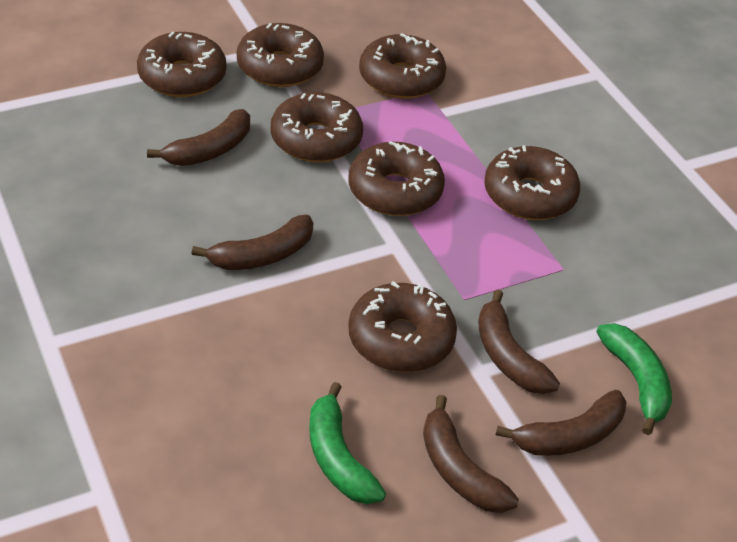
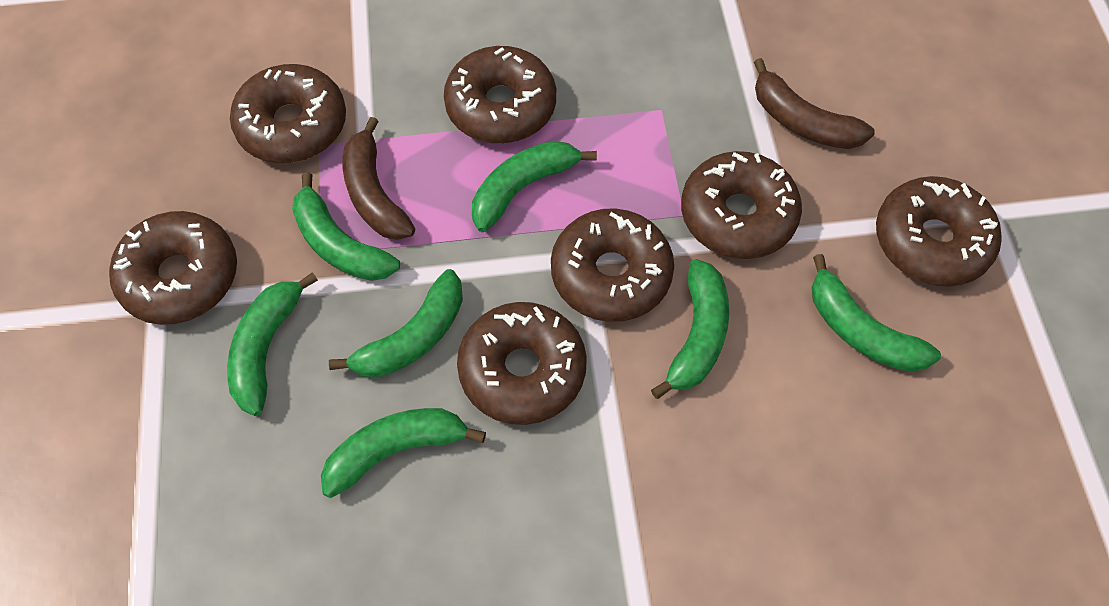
brown banana: 5 -> 2
green banana: 2 -> 7

